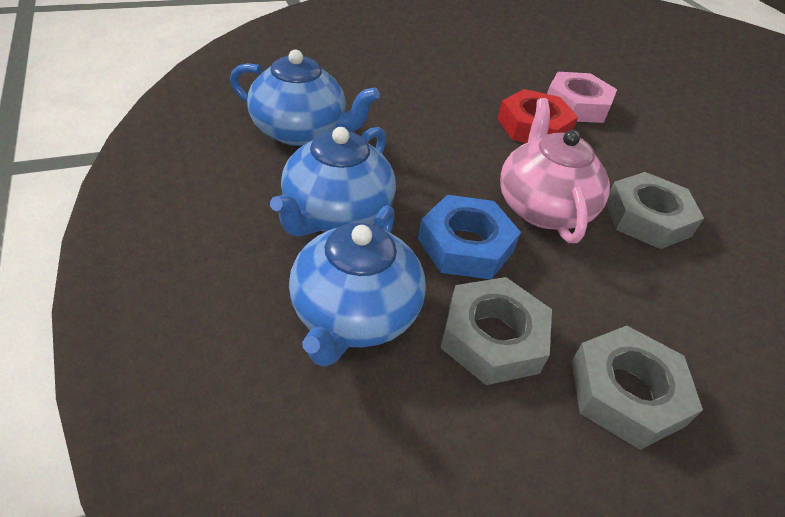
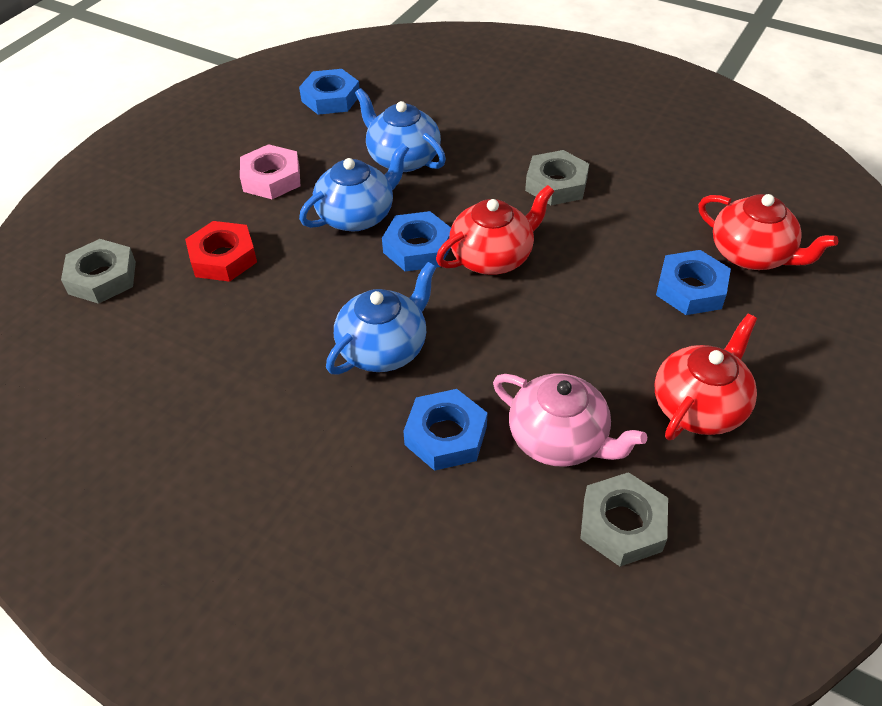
blue nut: 1 -> 4
red teapot: 0 -> 3

